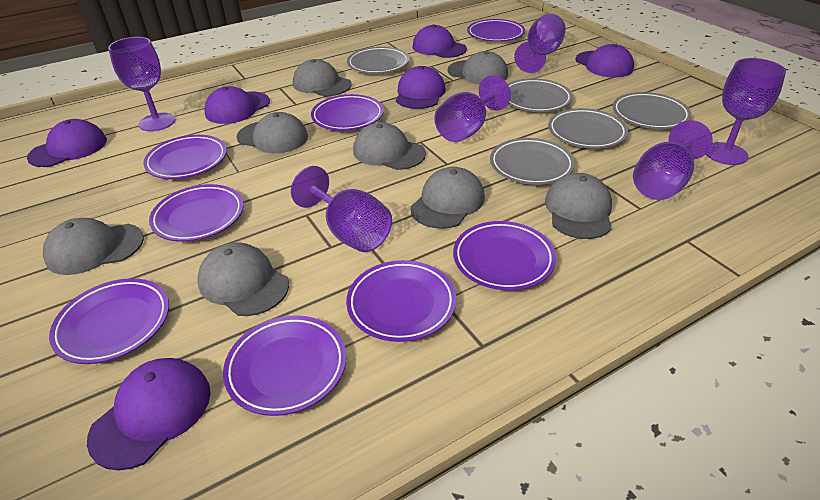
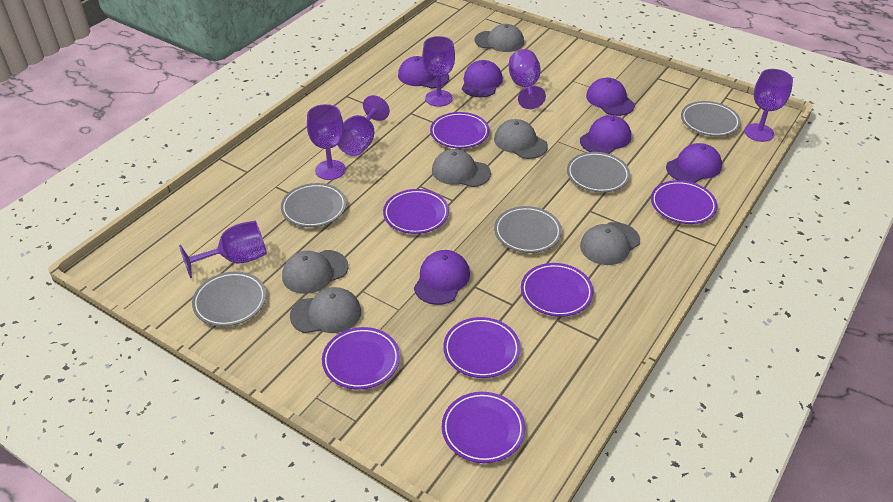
grey cap: 8 -> 6
purple plate: 8 -> 7

